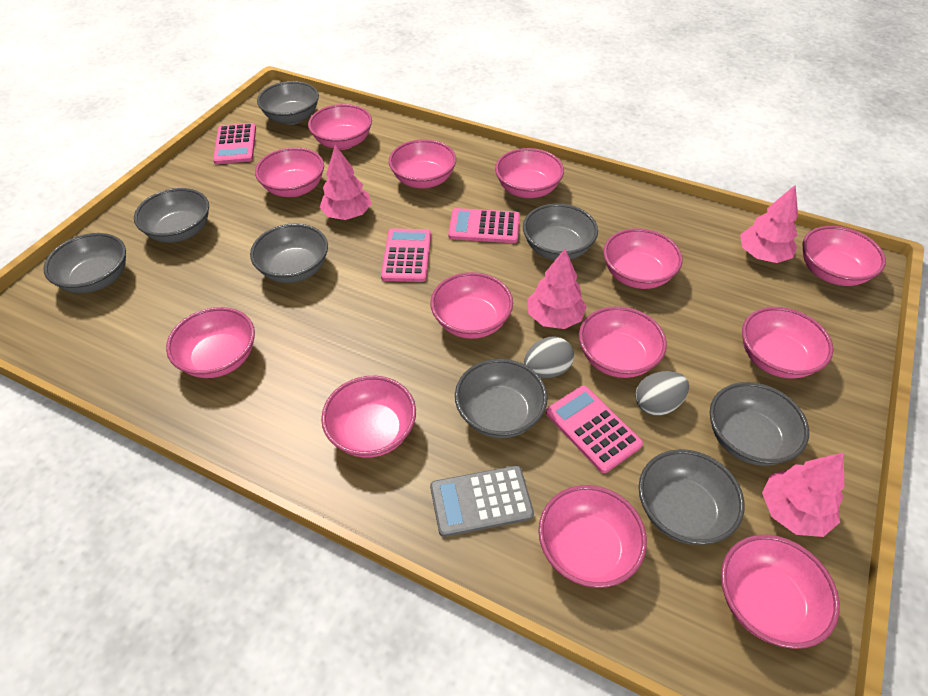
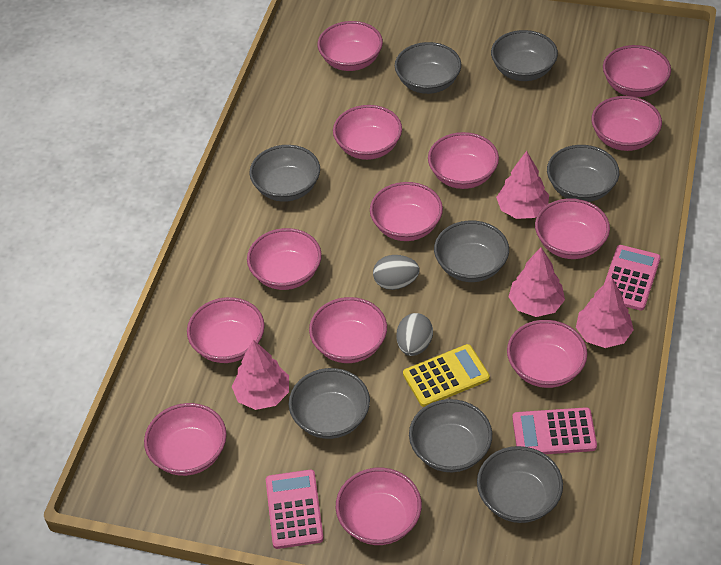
grey calculator: 1 -> 0
pink calculator: 4 -> 3
yellow calculator: 0 -> 1

